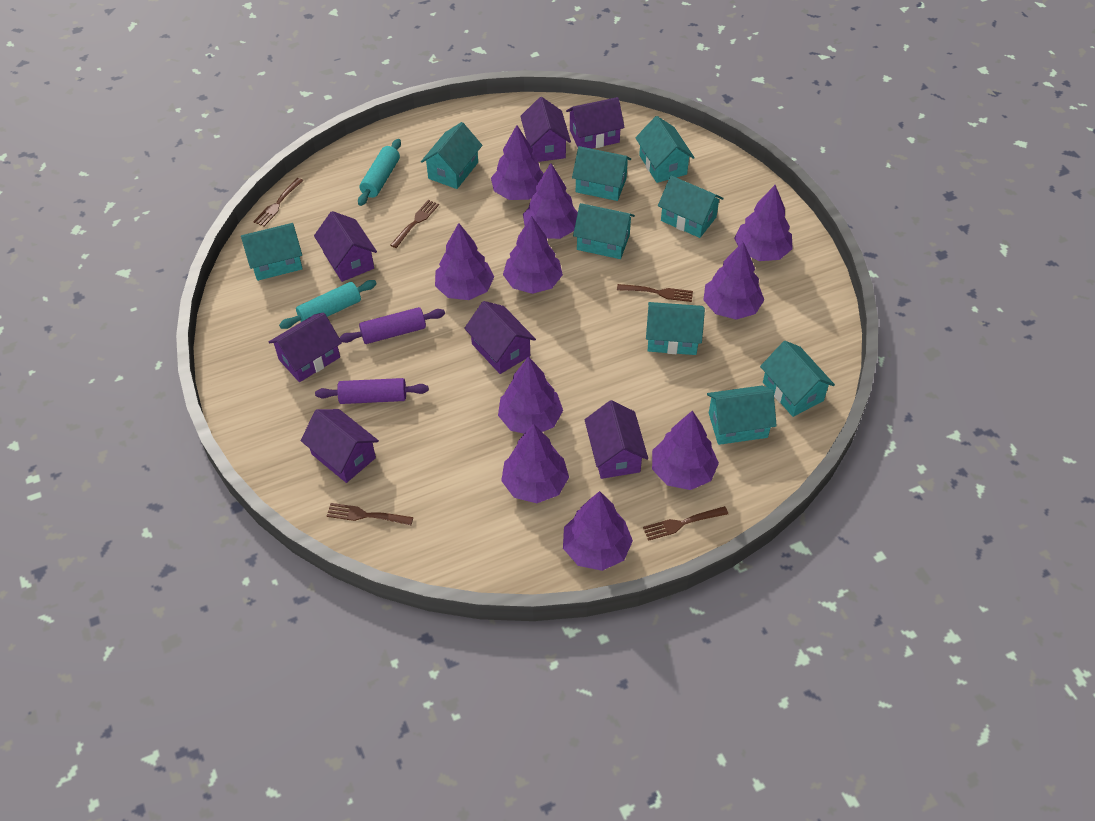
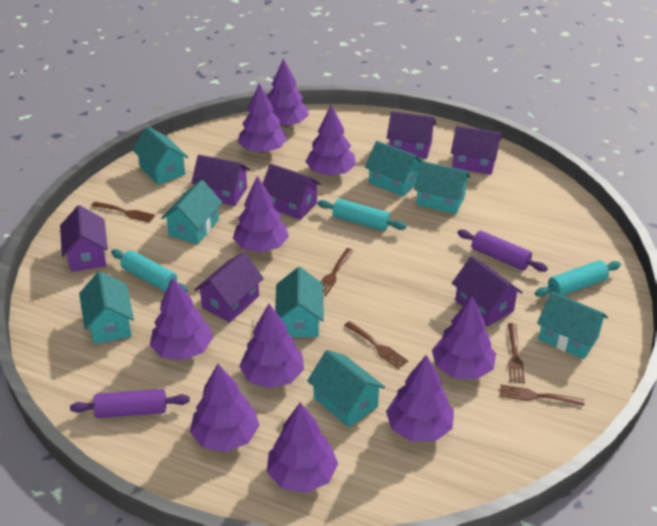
turquoise house: 9 -> 8
turquoise rolling pin: 2 -> 3

